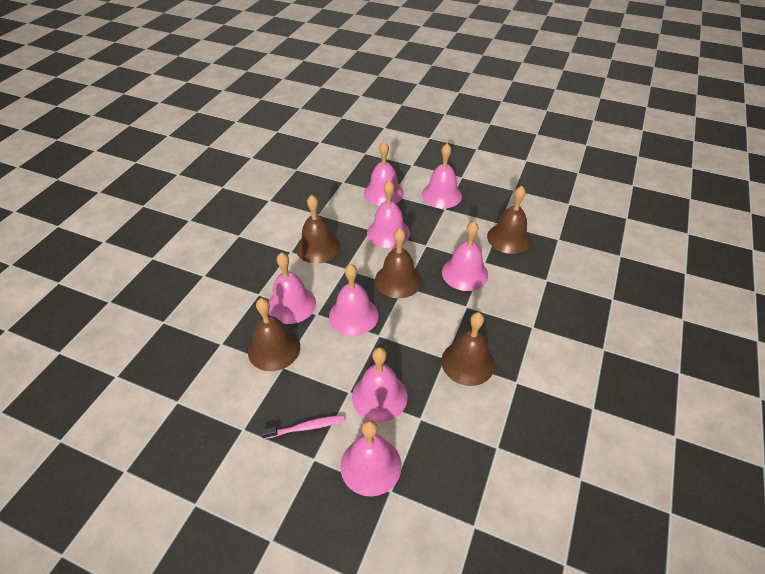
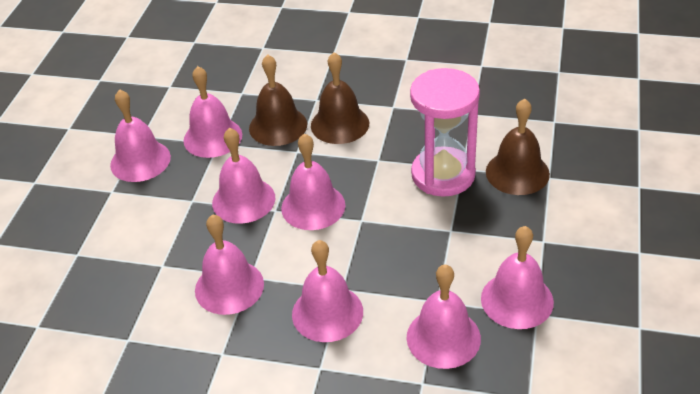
brown bell: 5 -> 3
pink hourglass: 0 -> 1
pink toothbrush: 1 -> 0

